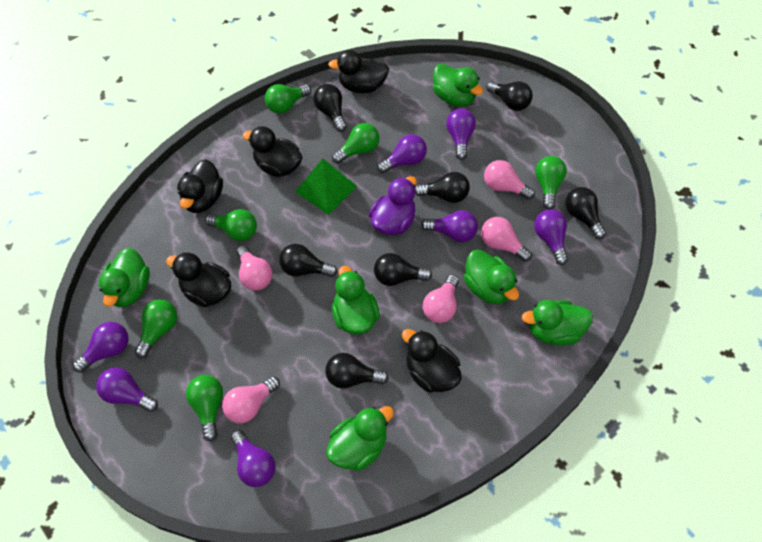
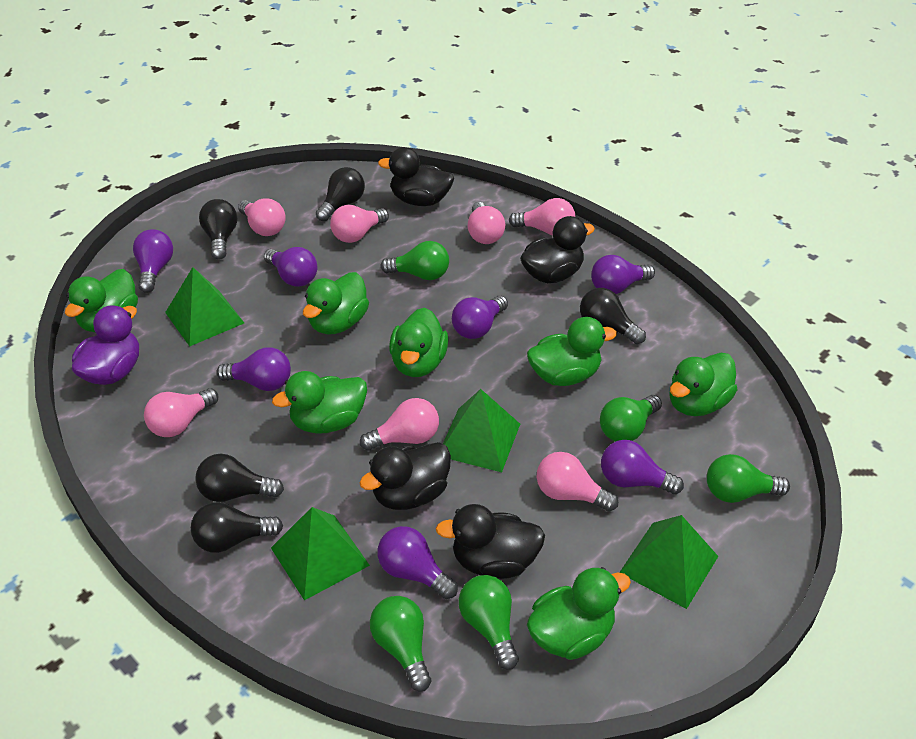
black duck: 5 -> 4
black light bulb: 7 -> 5
green duck: 6 -> 7
green light bulb: 6 -> 5
green pyramid: 1 -> 4
pink light bulb: 5 -> 7

